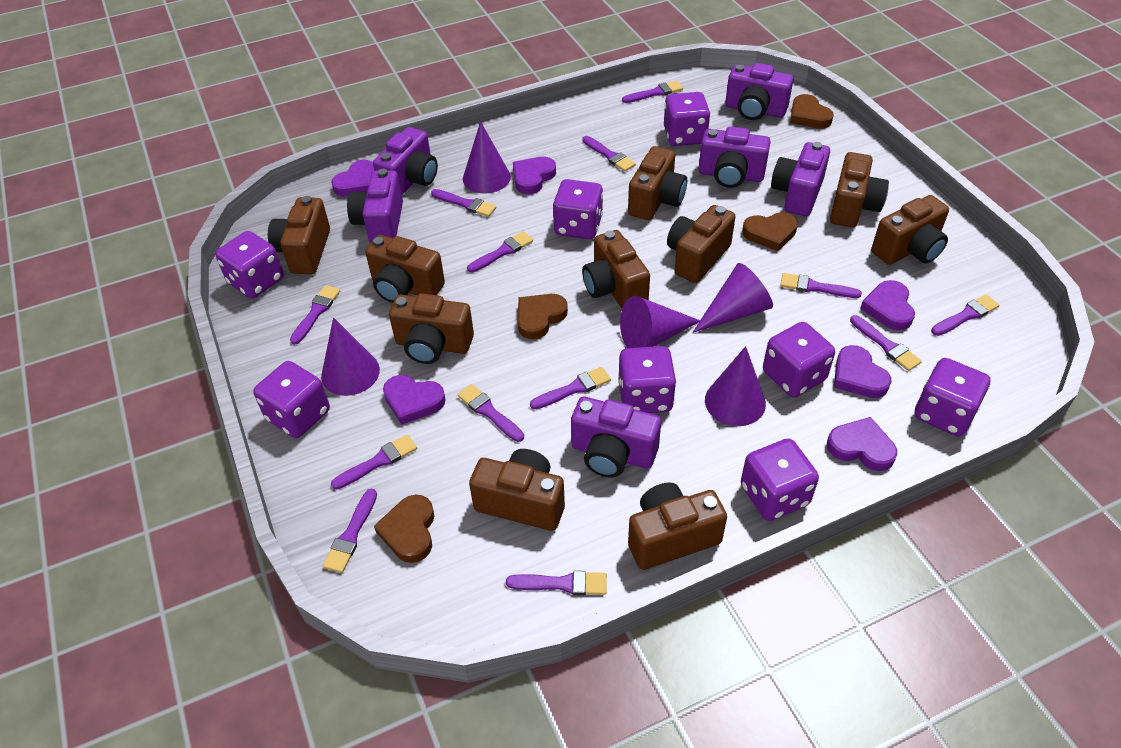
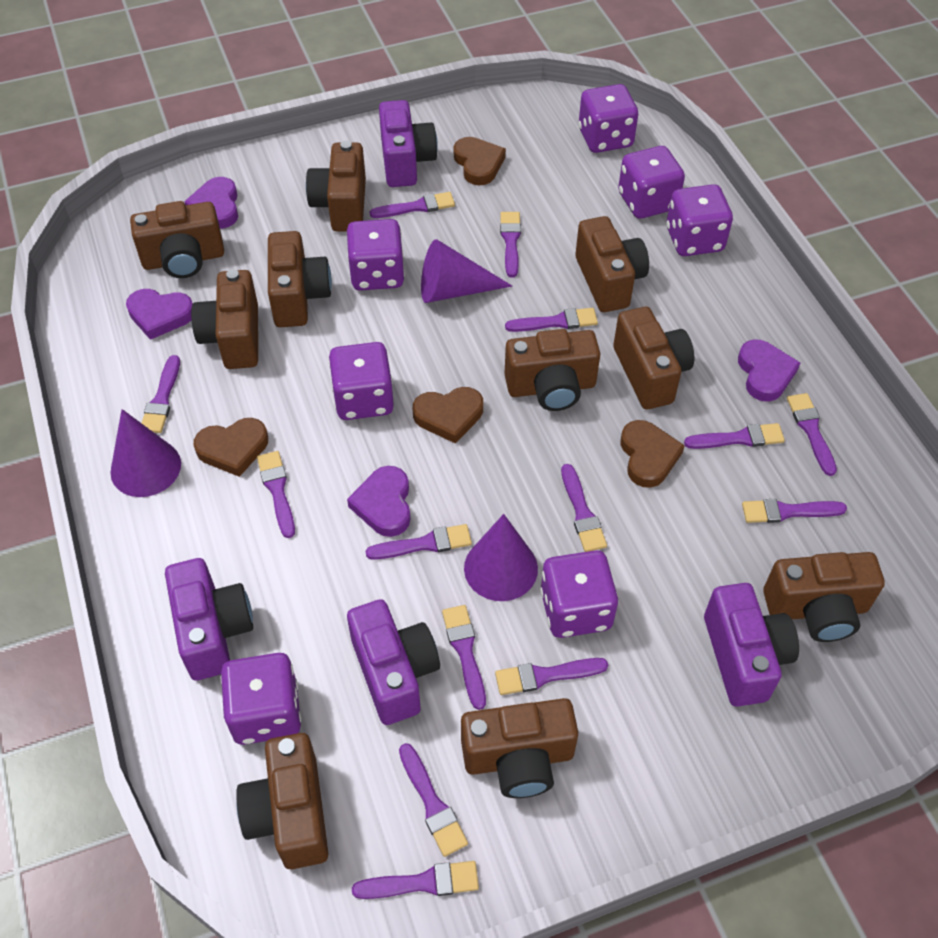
purple brush: 13 -> 14
purple camera: 6 -> 4
purple cone: 5 -> 3
purple dice: 8 -> 7
purple heart: 6 -> 4

